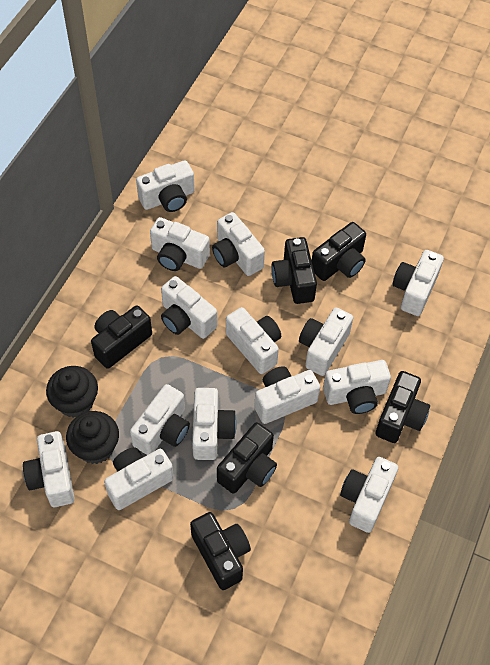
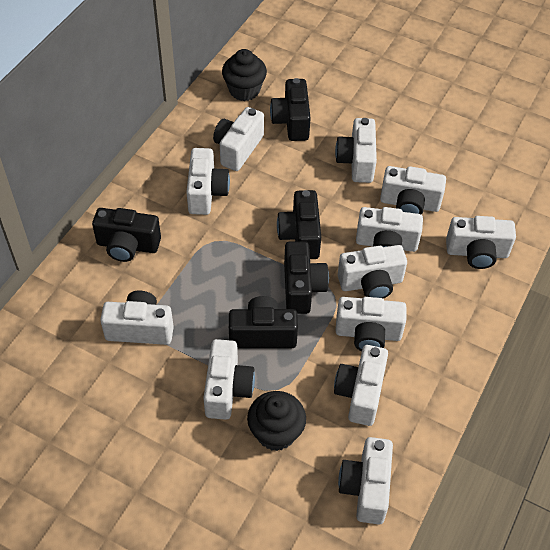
black camera: 6 -> 5
white camera: 14 -> 12

